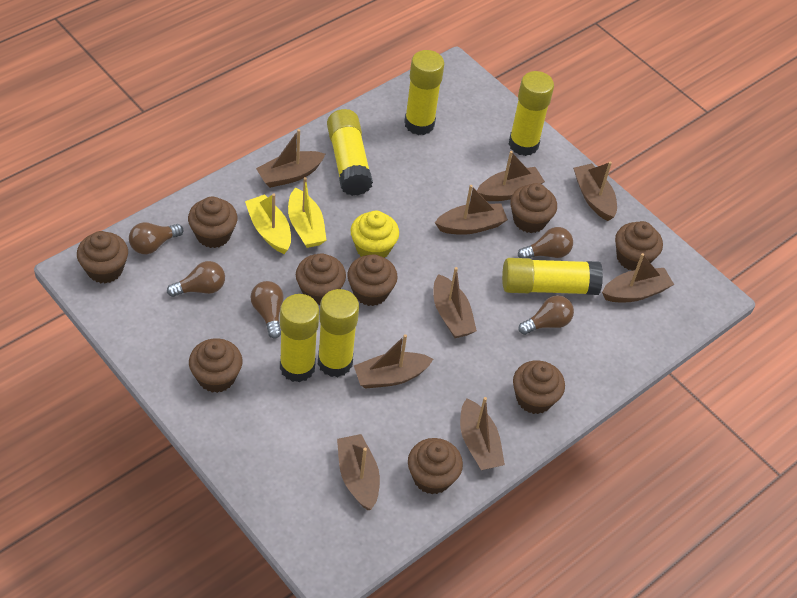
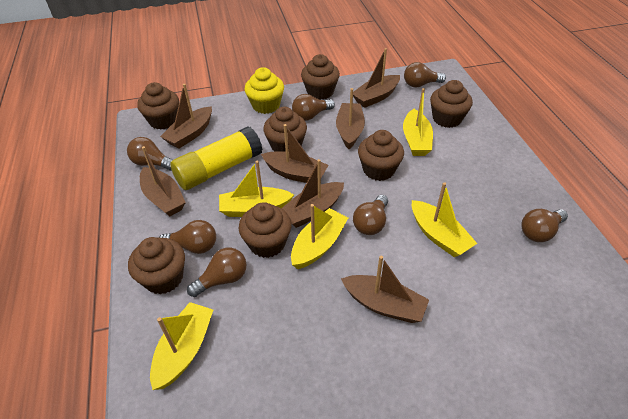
brown boat: 9 -> 7
brown cupcake: 9 -> 7
brown light bulb: 5 -> 7
yellow boat: 2 -> 5
yellow glue stick: 6 -> 1

